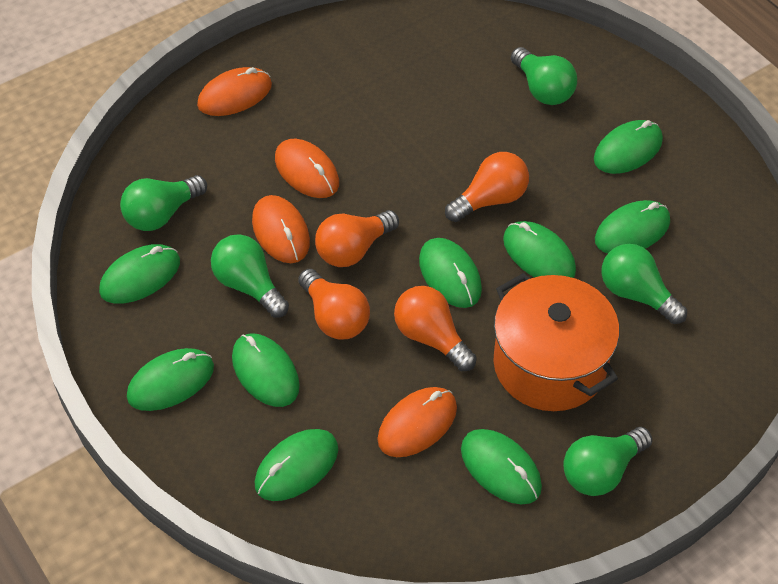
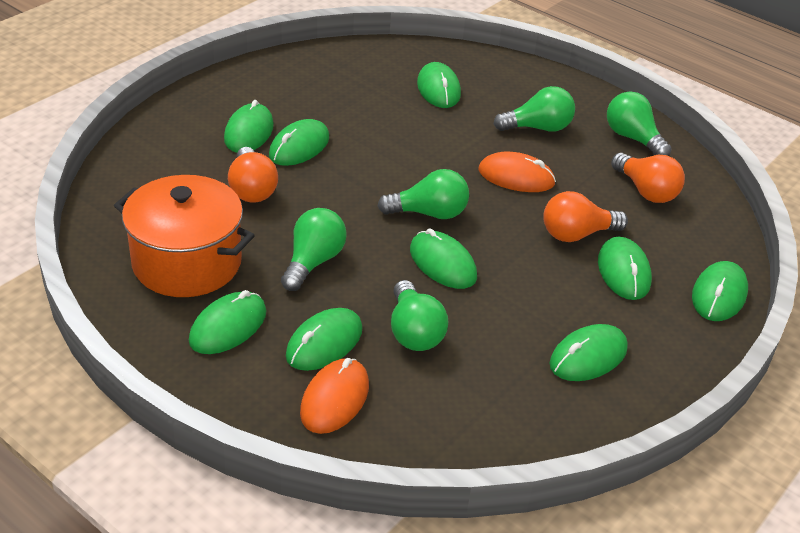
orange light bulb: 4 -> 3
orange mouse: 4 -> 2

